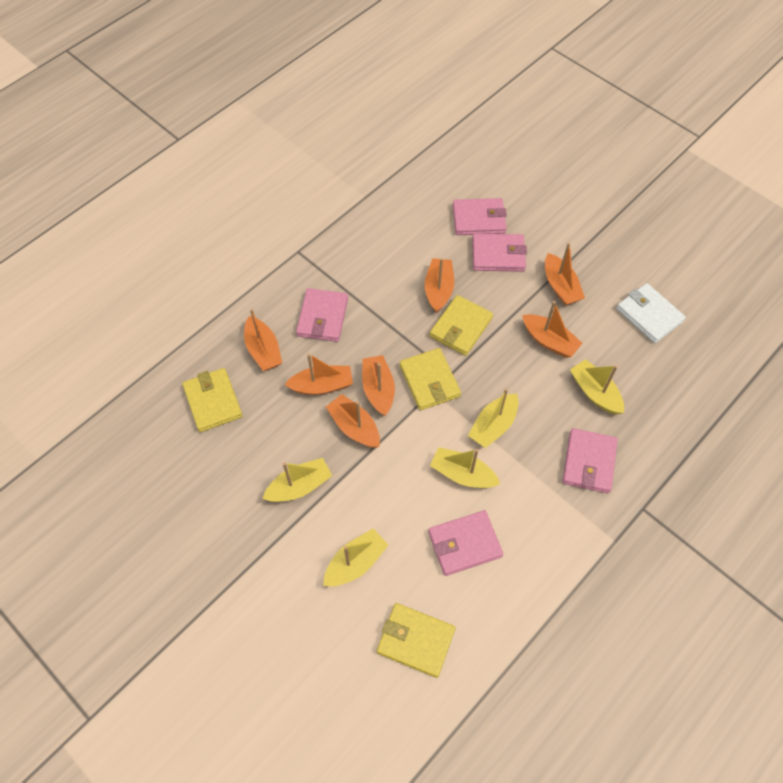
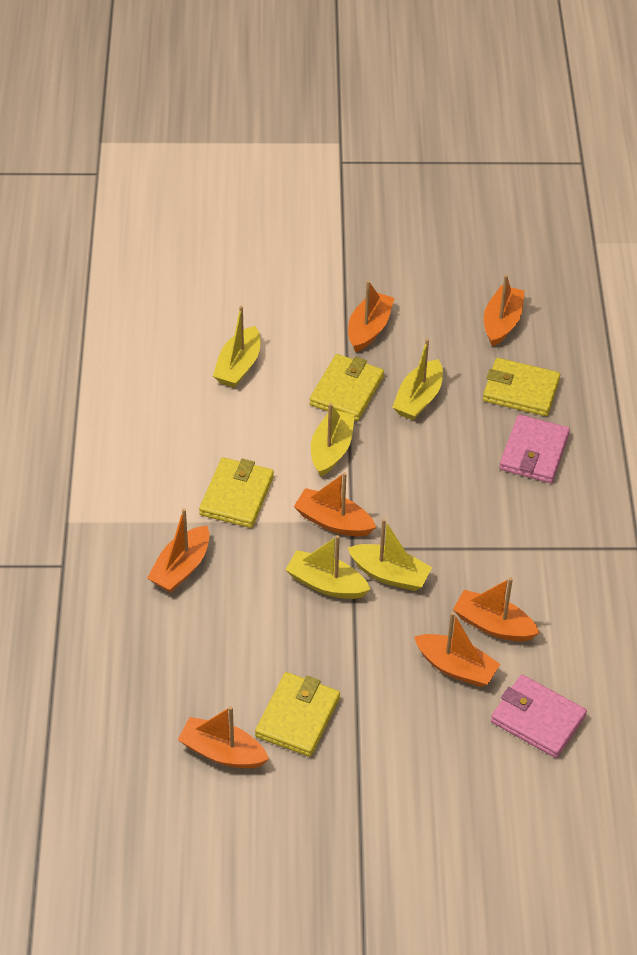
pink wallet: 5 -> 2
white wallet: 1 -> 0

